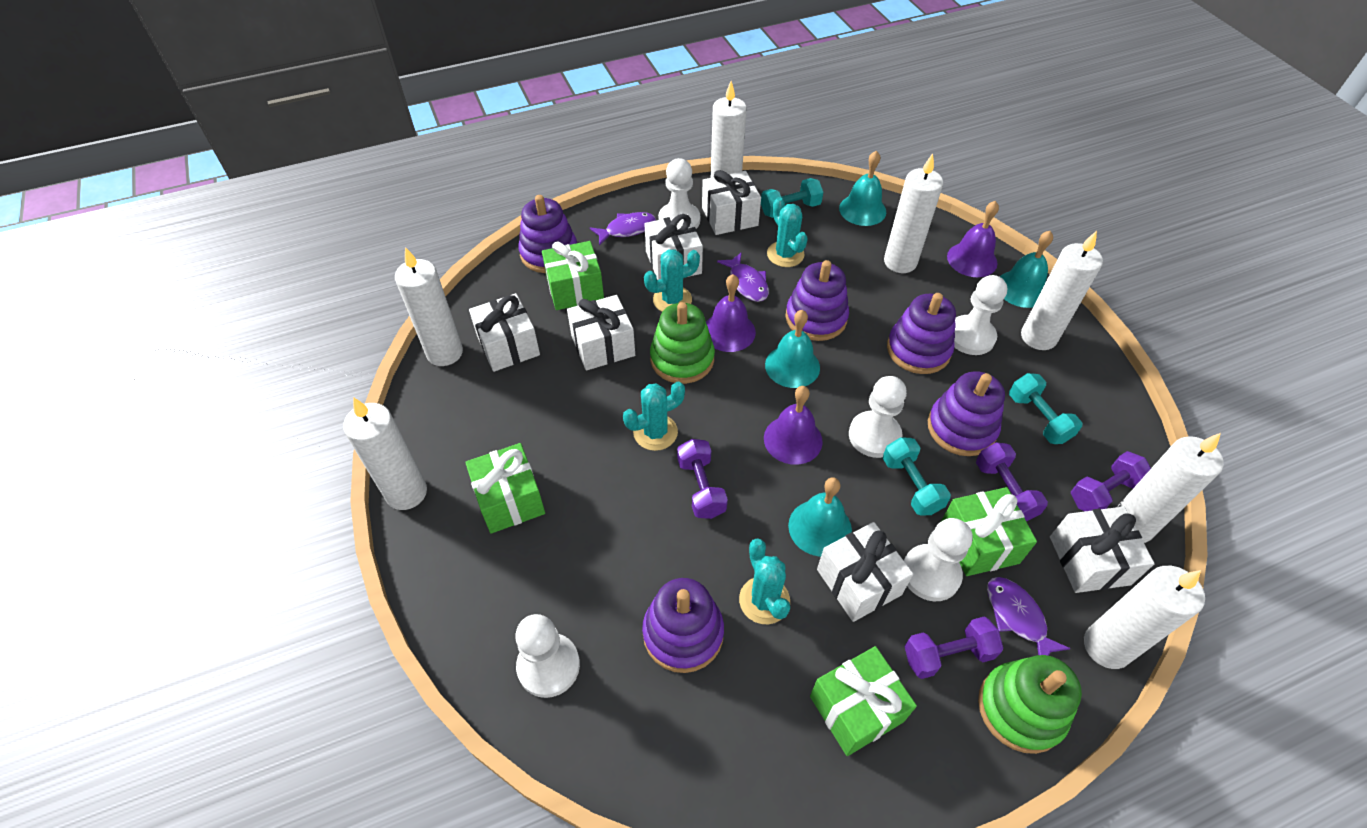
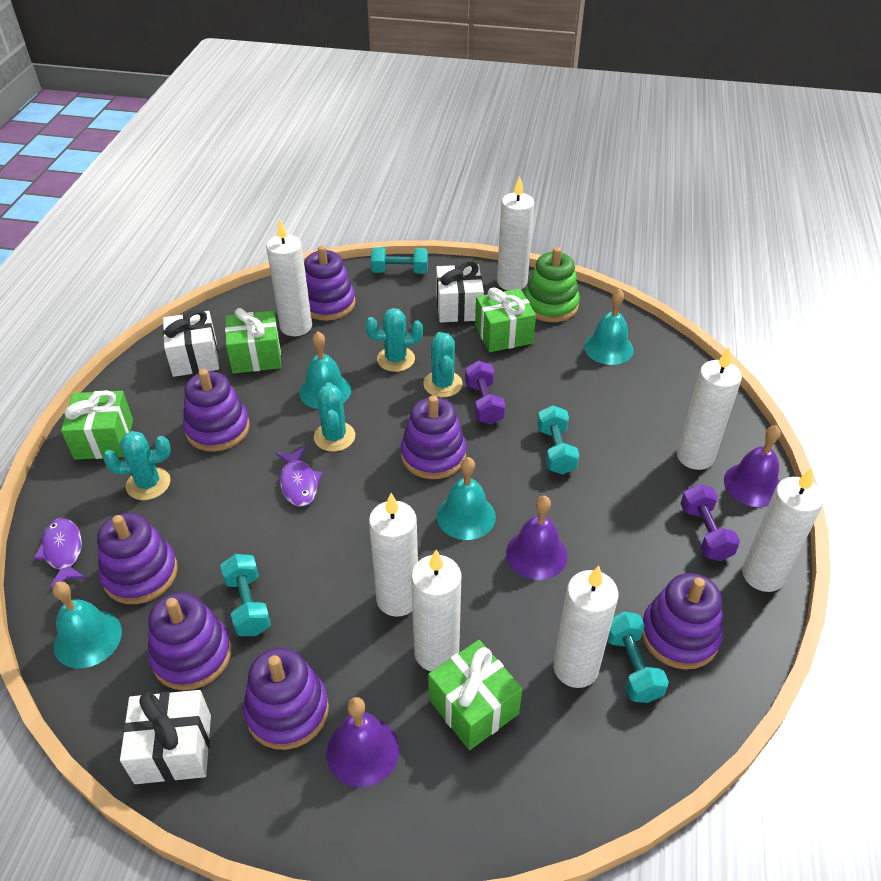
green stacking toy: 2 -> 1
purple dumbbell: 4 -> 2
purple fish: 3 -> 2
purple stacking toy: 5 -> 7
turquoise dumbbell: 3 -> 4
white gift: 6 -> 3
white pawn: 5 -> 0

